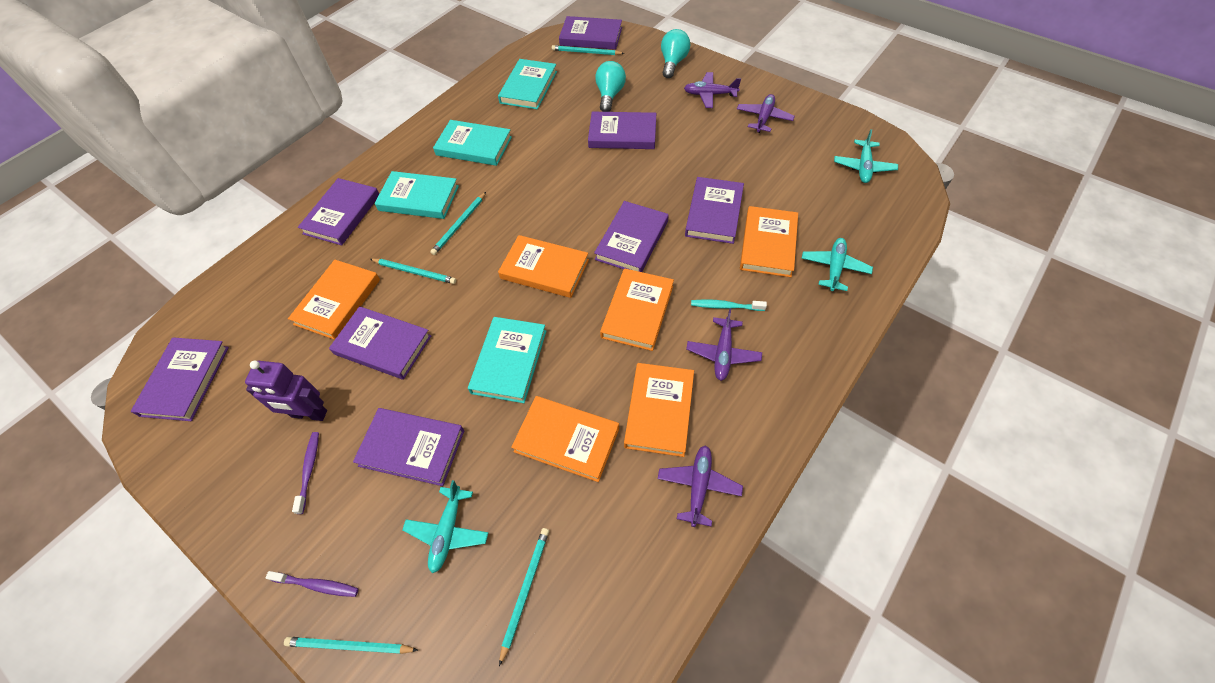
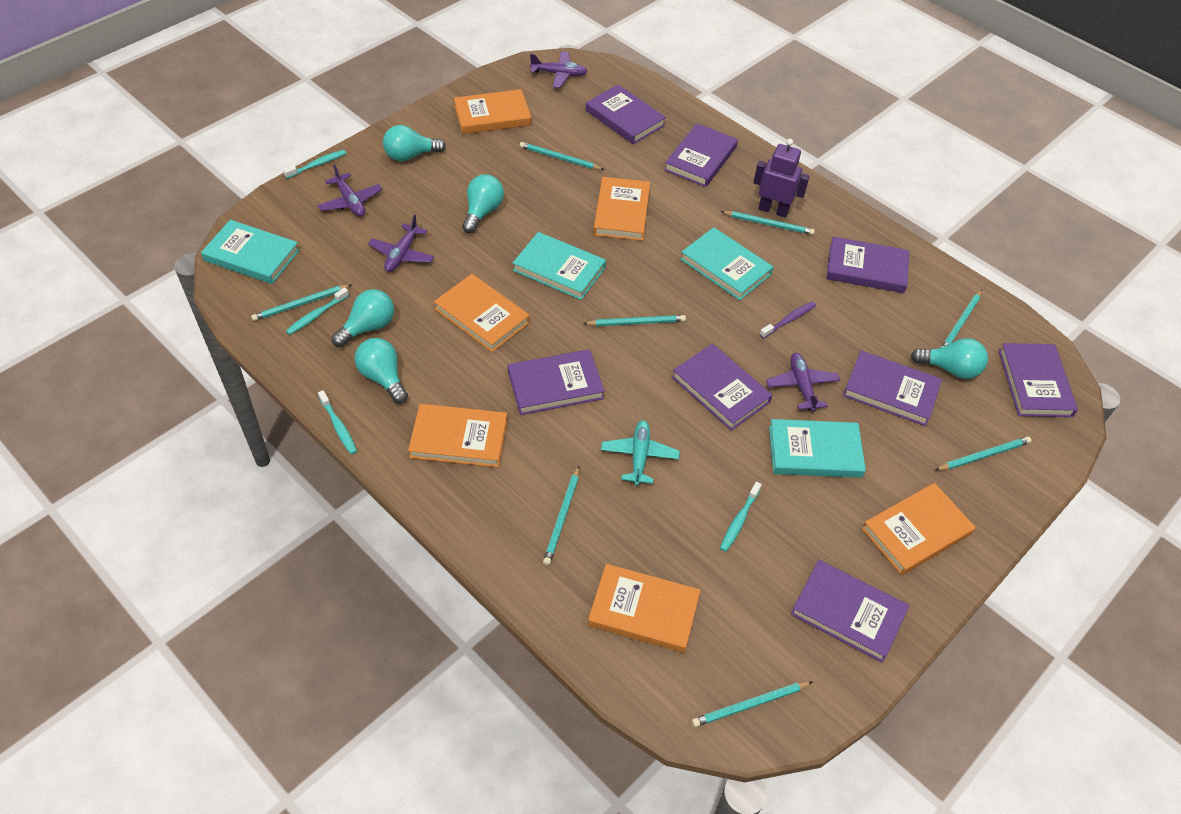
purple toothbrush: 2 -> 1
turquoise light bulb: 2 -> 5
turquoise pencil: 5 -> 8
turquoise plane: 3 -> 1
turquoise toothbrush: 1 -> 4

